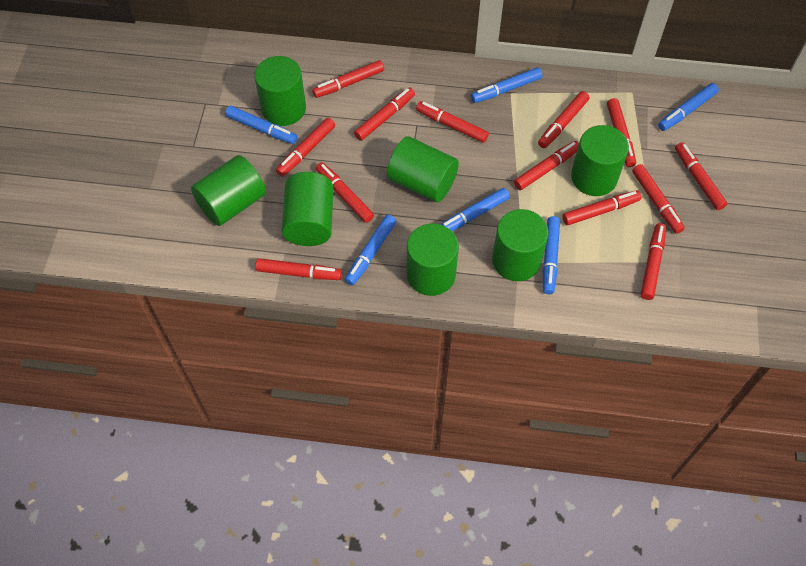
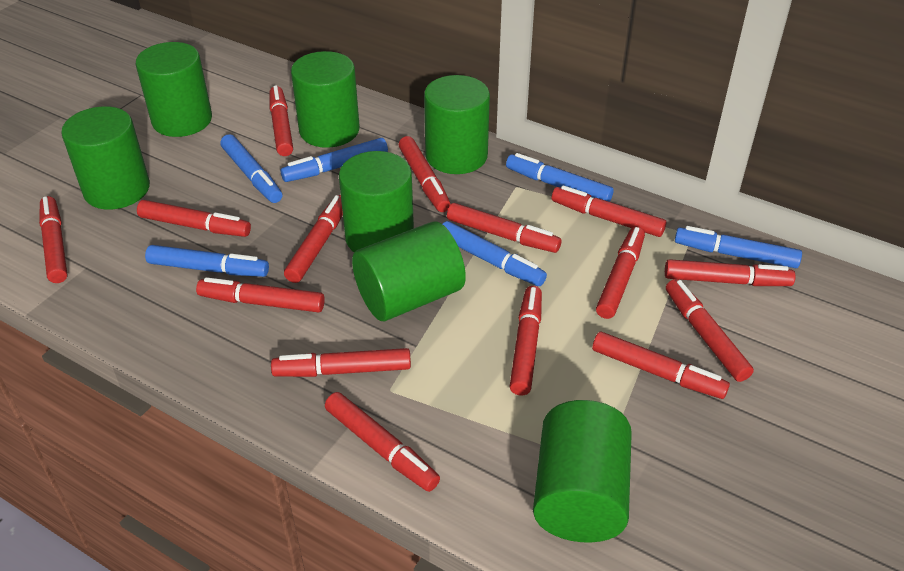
red marker: 13 -> 15

